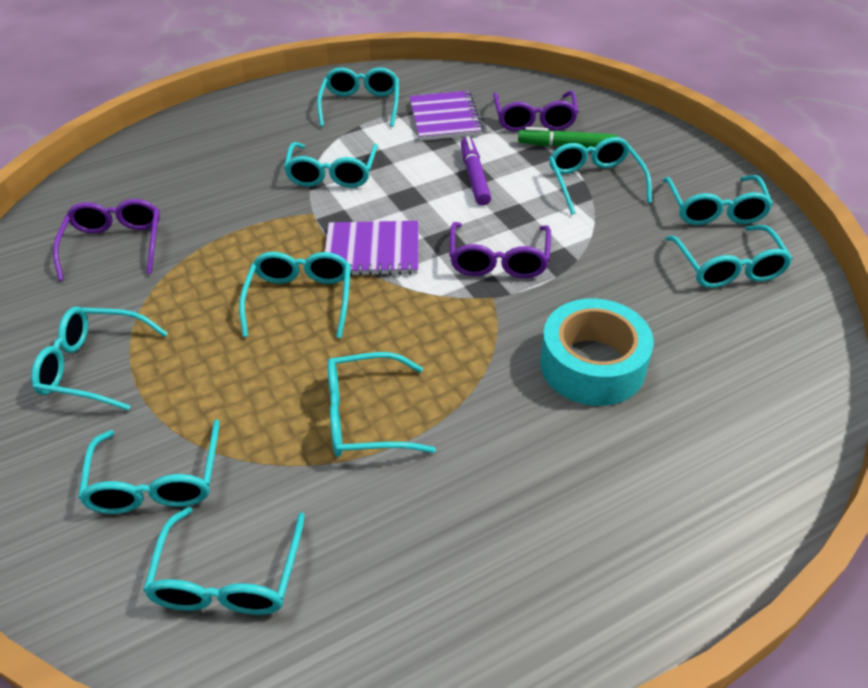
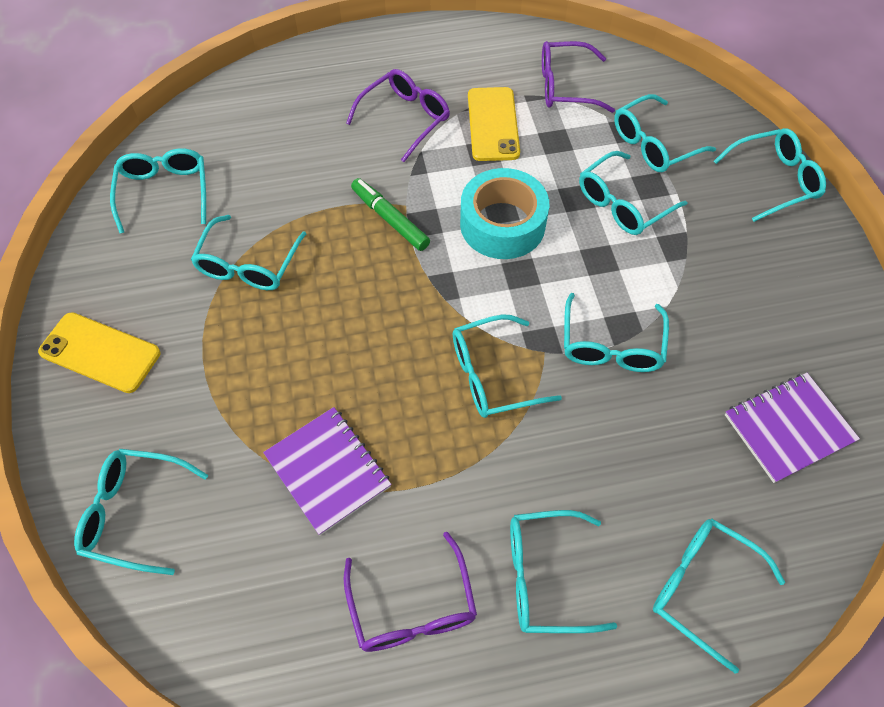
purple marker: 1 -> 0
yellow phone: 0 -> 2

